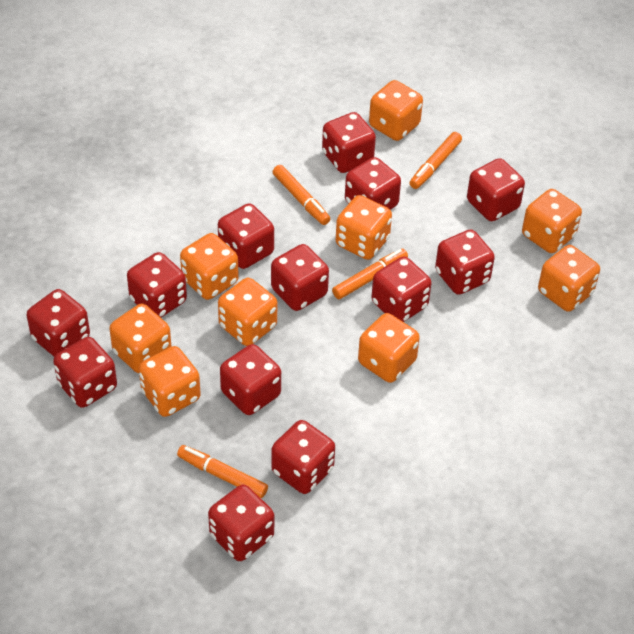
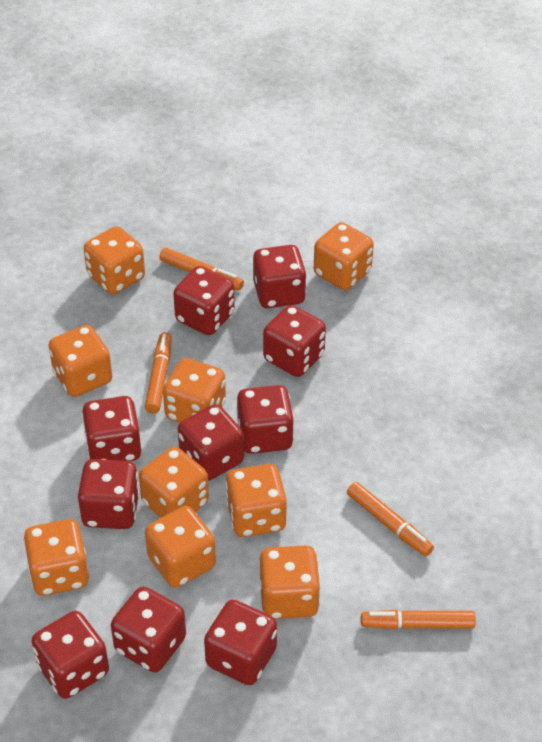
red dice: 13 -> 10

